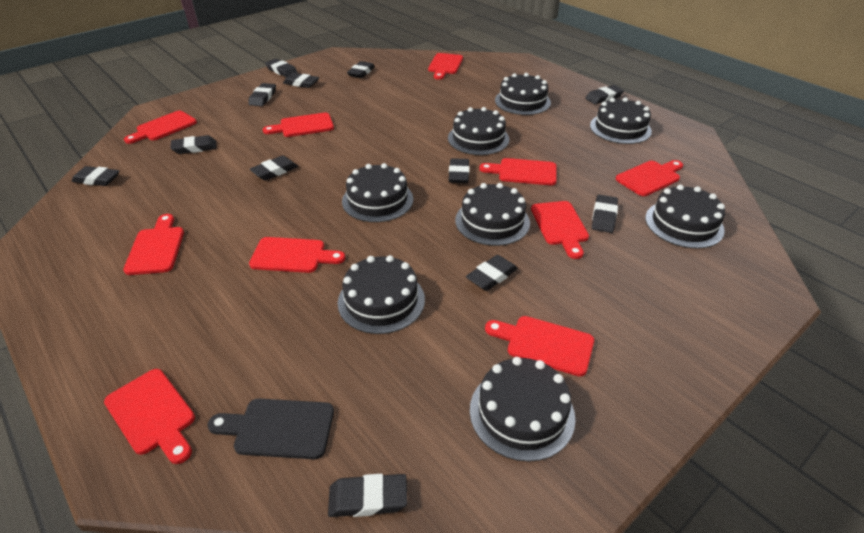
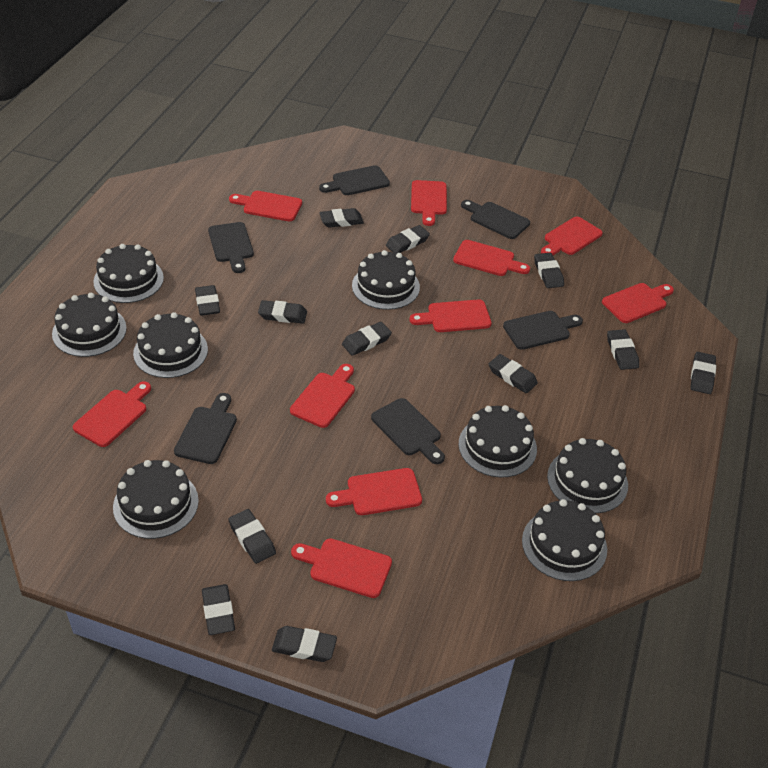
black cutting board: 1 -> 6

